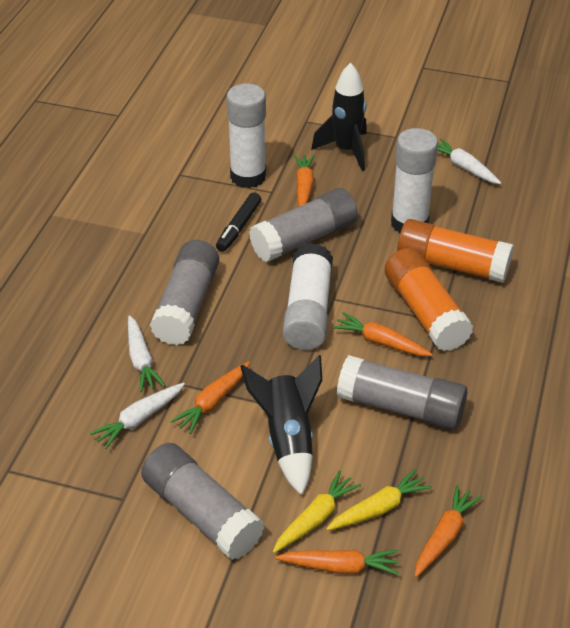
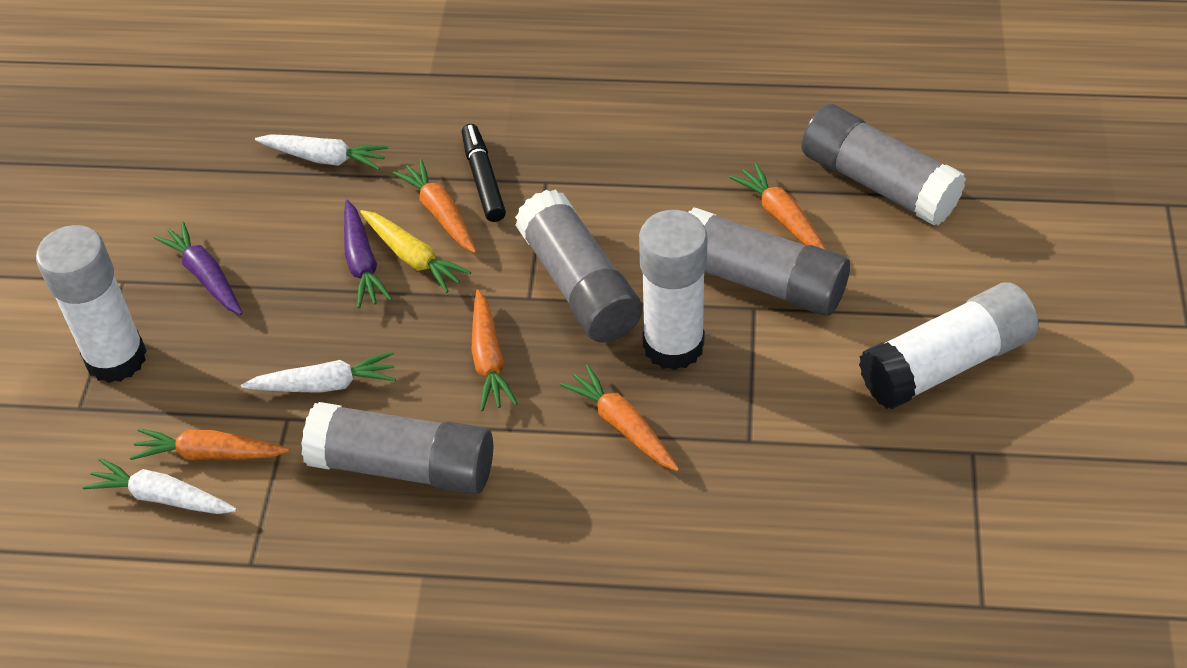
black rocket: 2 -> 0
orange glue stick: 2 -> 0
purple carrot: 0 -> 2
yellow carrot: 2 -> 1

